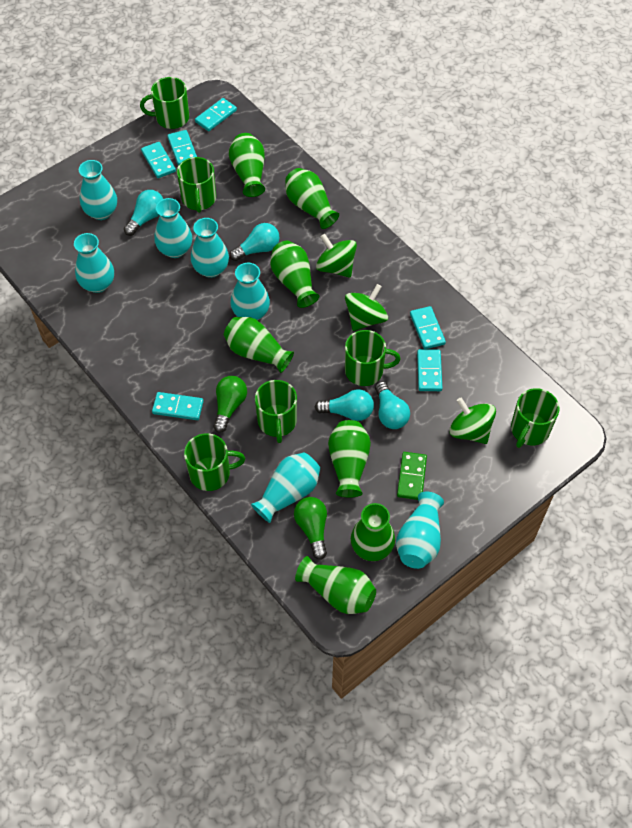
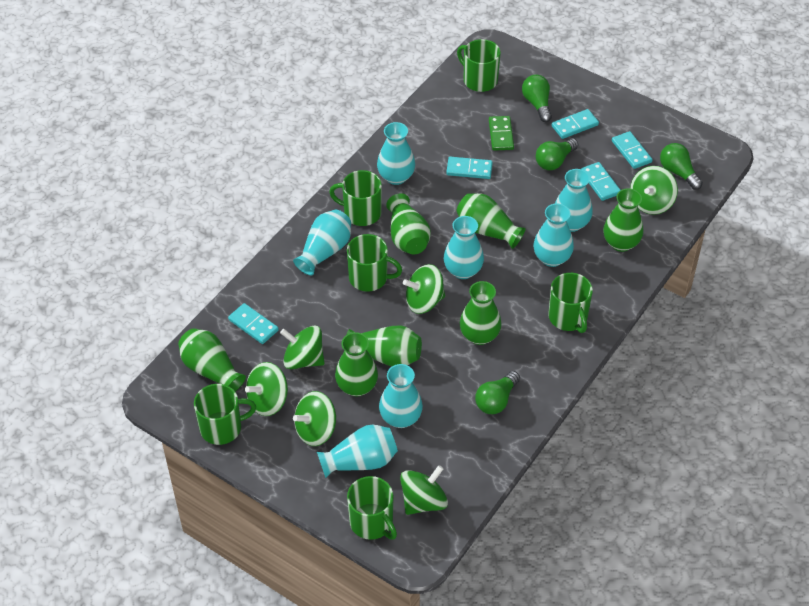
green light bulb: 2 -> 4
green spinning top: 3 -> 6
turquoise domino: 6 -> 5
turquoise light bulb: 4 -> 0

